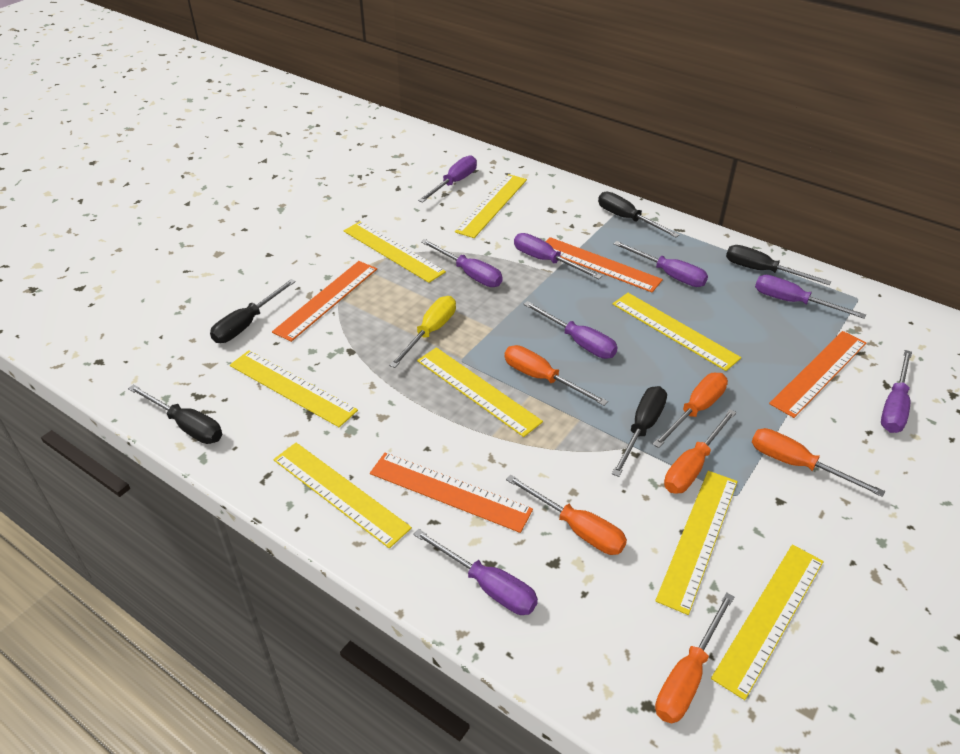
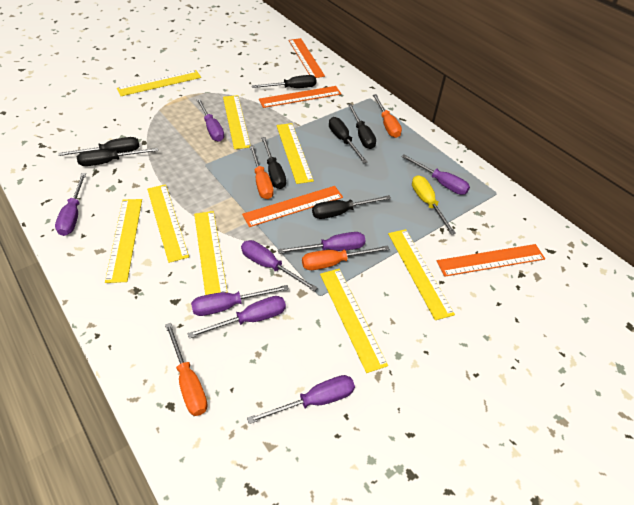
black screwdriver: 5 -> 7
orange screwdriver: 6 -> 4

